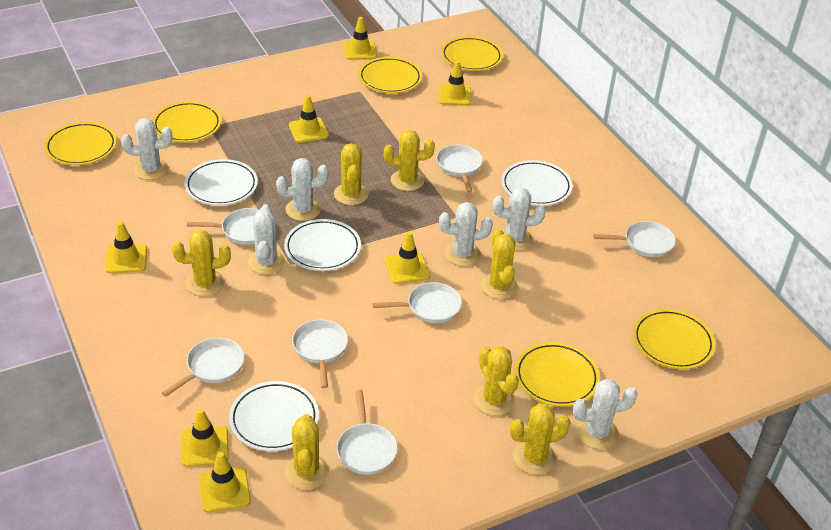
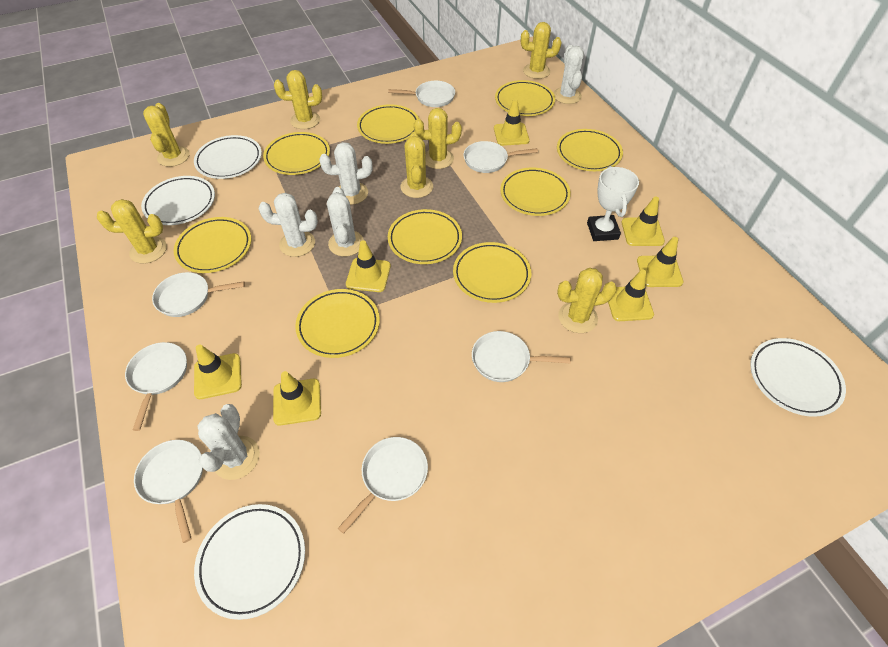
white cactus: 6 -> 5
white trophy: 0 -> 1
yellow plate: 6 -> 9

